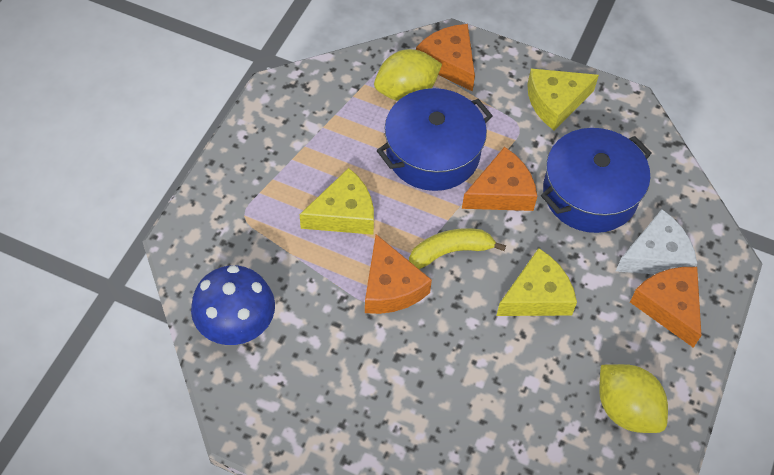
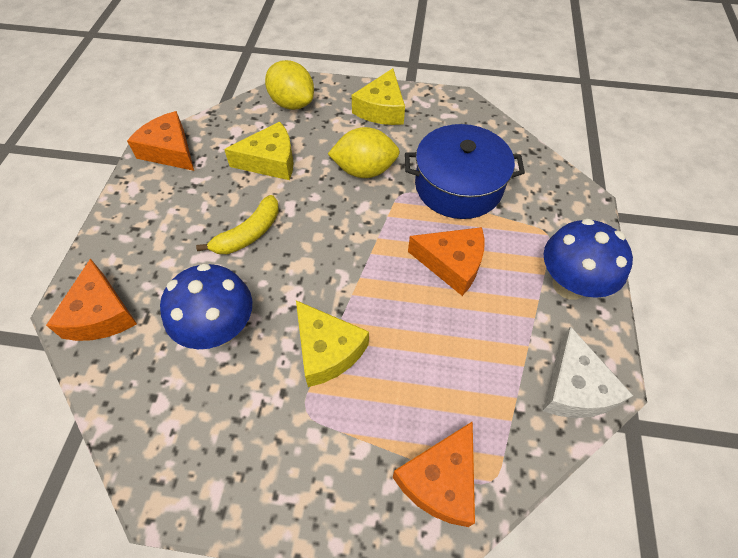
blue mushroom: 1 -> 2
blue pot: 2 -> 1

